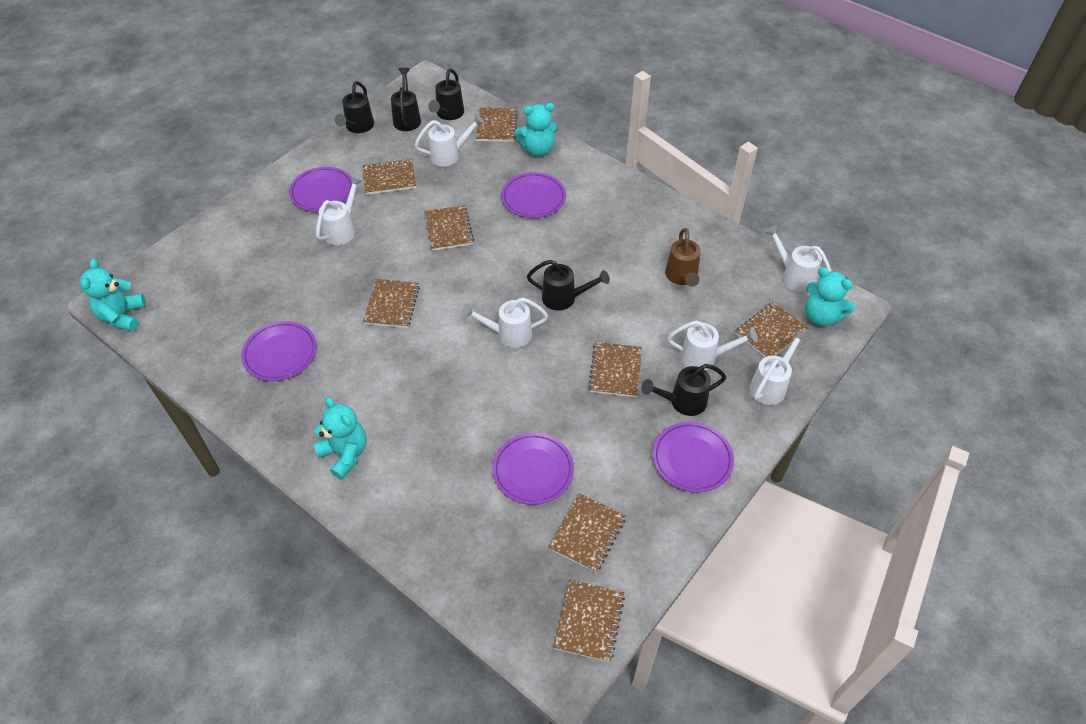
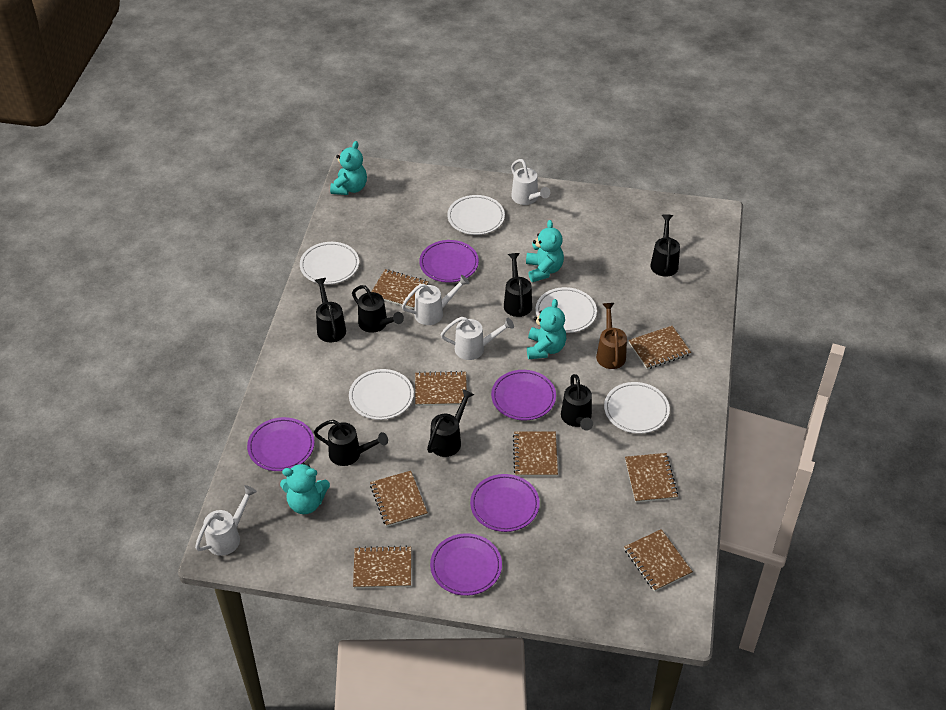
black watering can: 5 -> 7
white plate: 0 -> 5
white watering can: 6 -> 4

